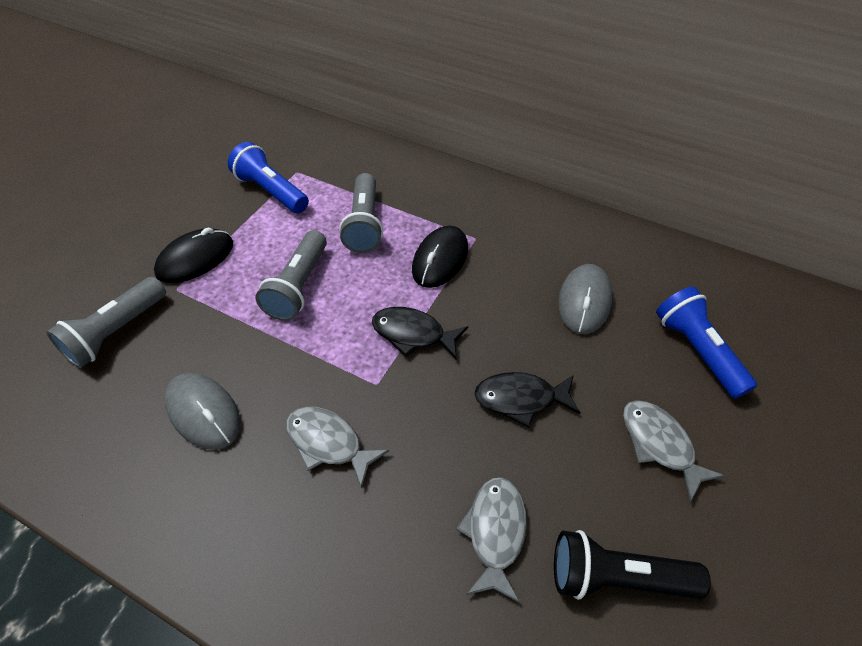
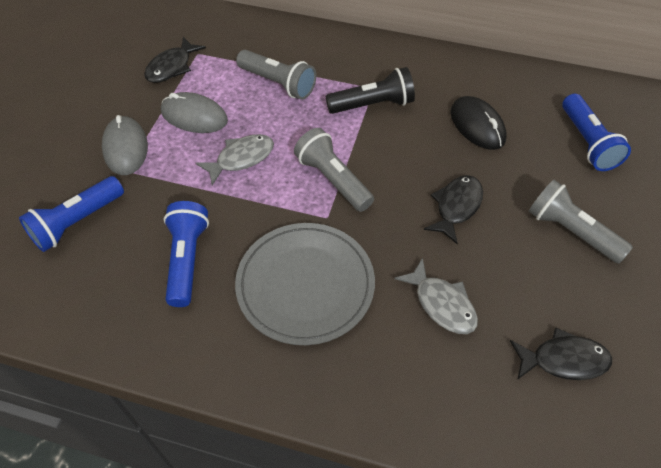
black fish: 2 -> 3
black mouse: 2 -> 1
blue flashlight: 2 -> 3
grey fish: 3 -> 2
grey plate: 0 -> 1

